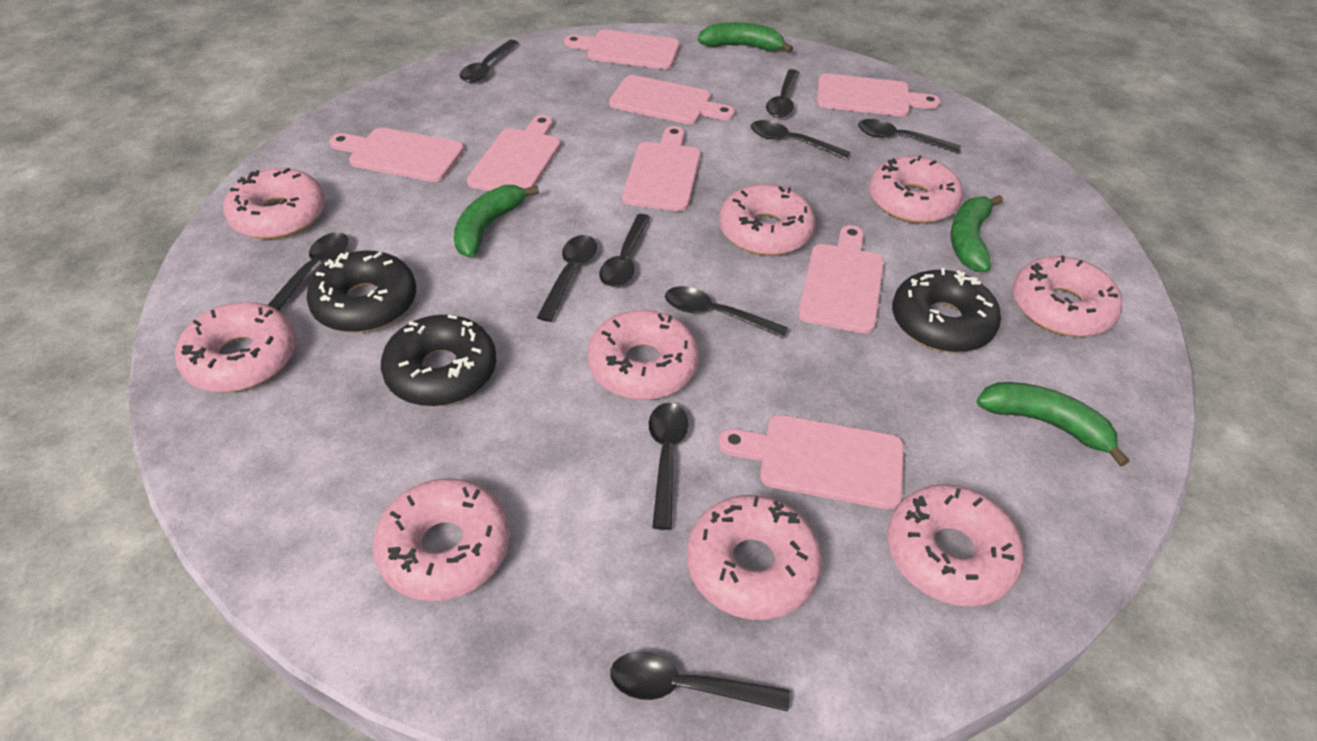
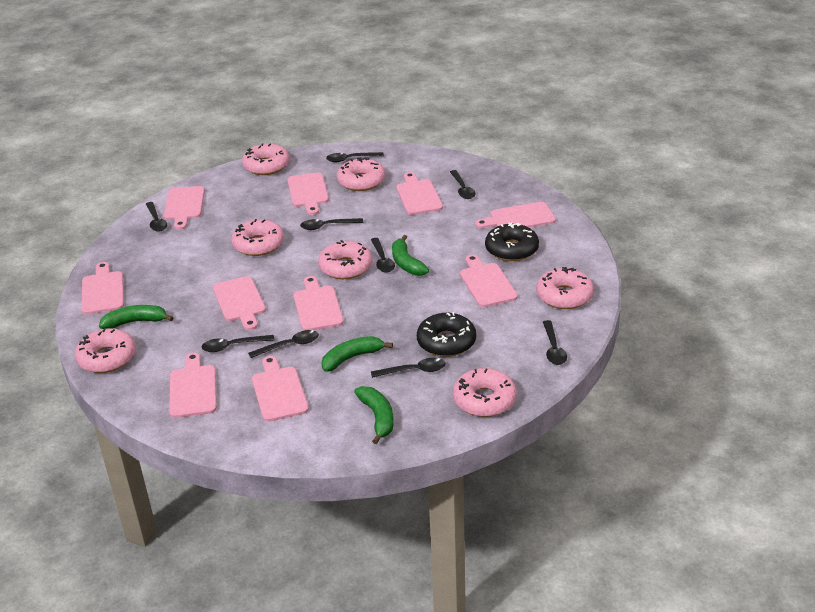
black donut: 3 -> 2
black spoon: 10 -> 9
pink cutting board: 8 -> 10
pink donut: 9 -> 7

